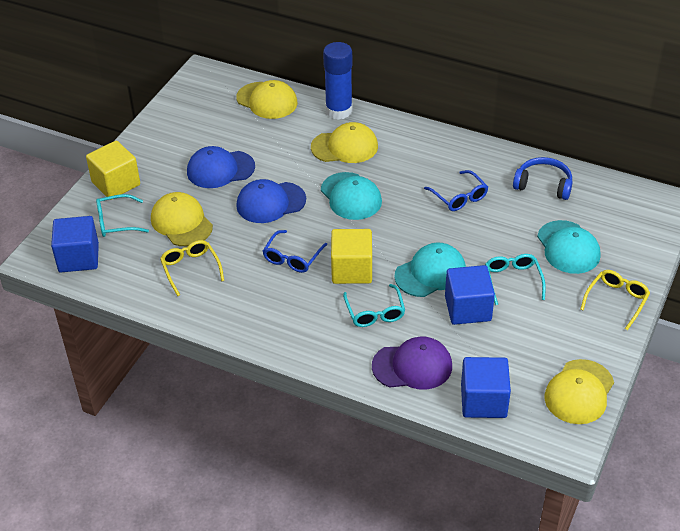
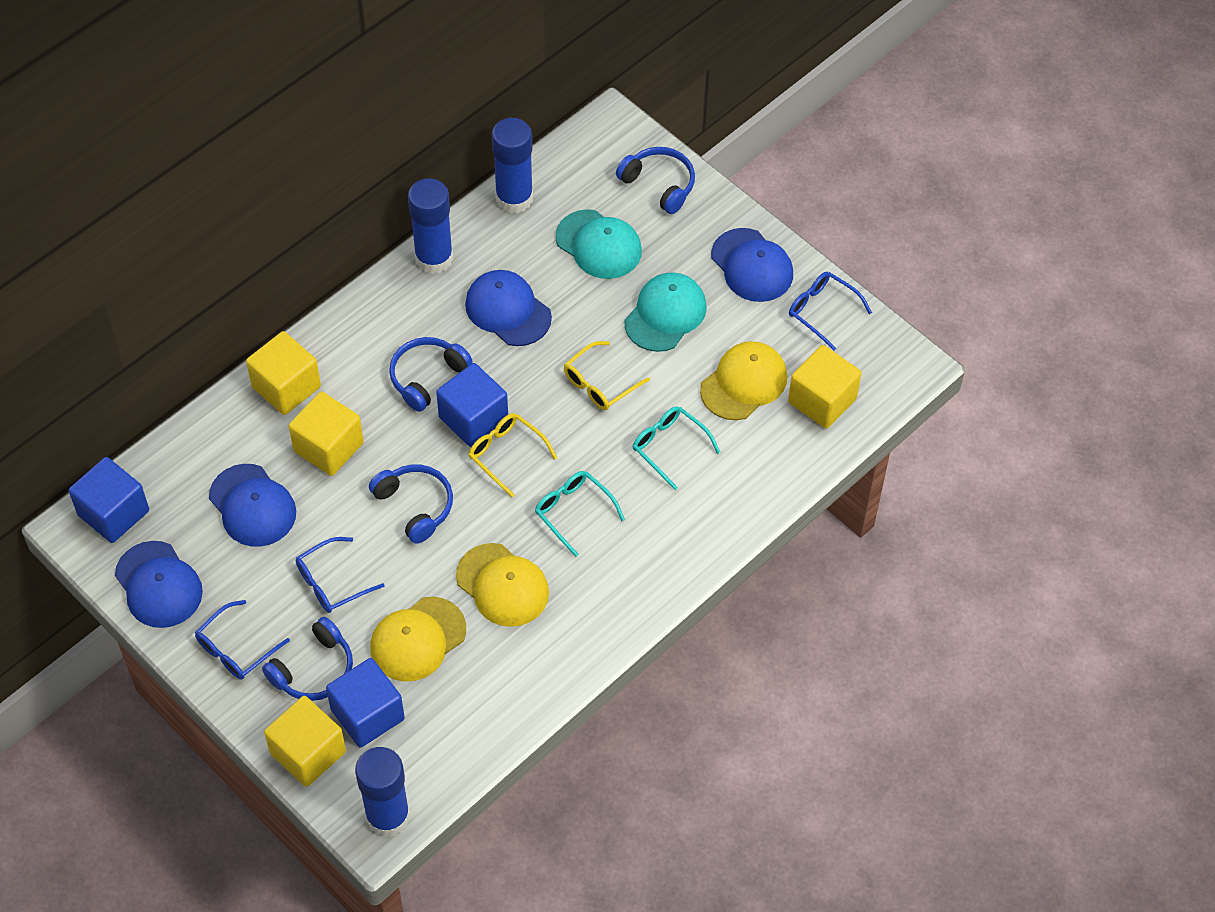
blue cap: 2 -> 4
blue glasses: 2 -> 3
blue glue stick: 1 -> 3
blue headphones: 1 -> 4
purple cap: 1 -> 0
turquoise cap: 3 -> 2
turquoise glasses: 3 -> 2
yellow cap: 4 -> 3
yellow cube: 2 -> 4

